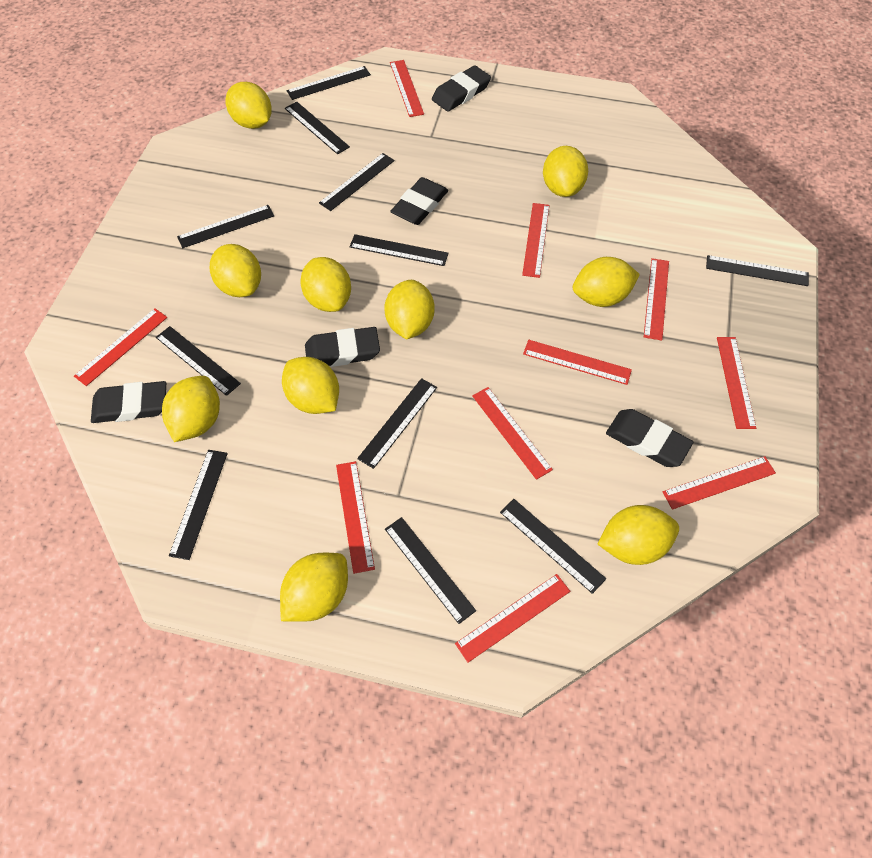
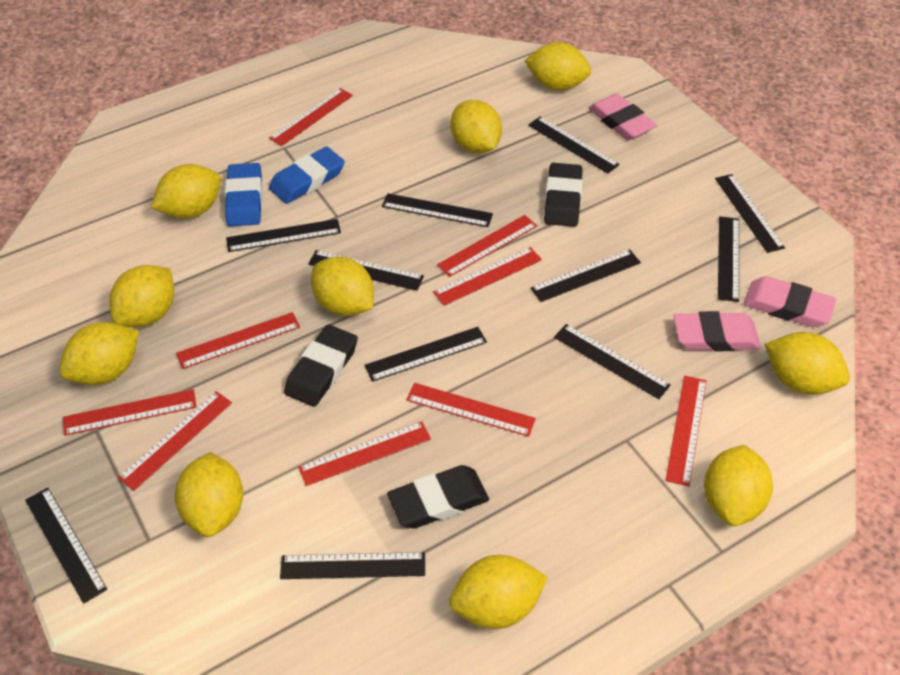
black eraser: 5 -> 3
blue eraser: 0 -> 2
pink eraser: 0 -> 3
red ruler: 10 -> 9

